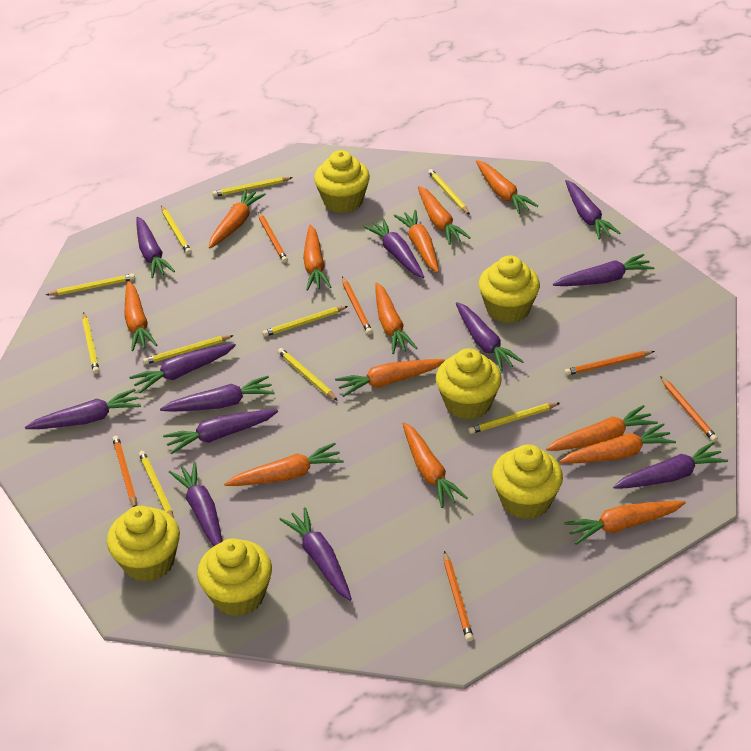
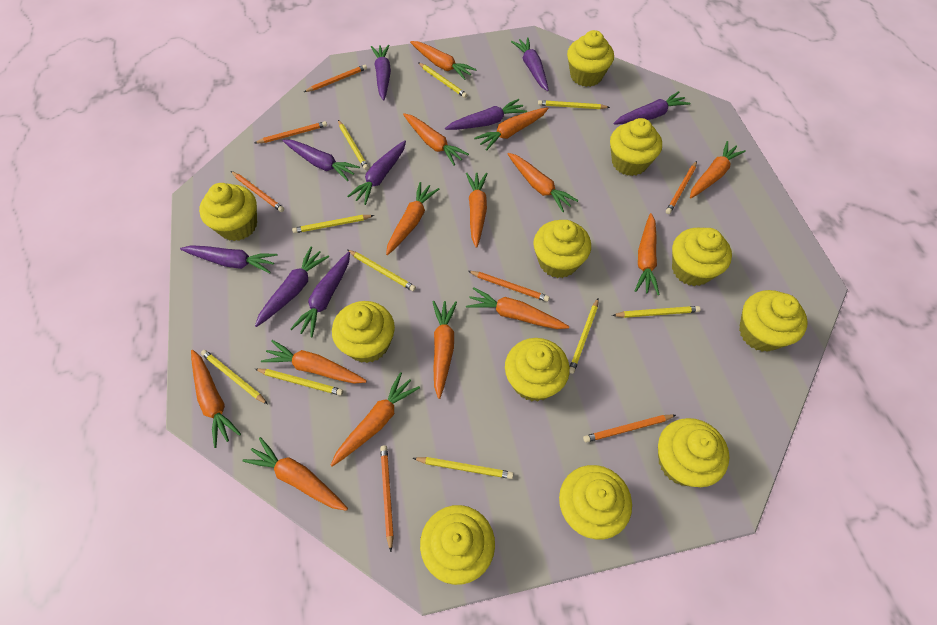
orange carrot: 13 -> 14
orange pencil: 6 -> 7
purple carrot: 12 -> 9
yellow cupcake: 6 -> 11

